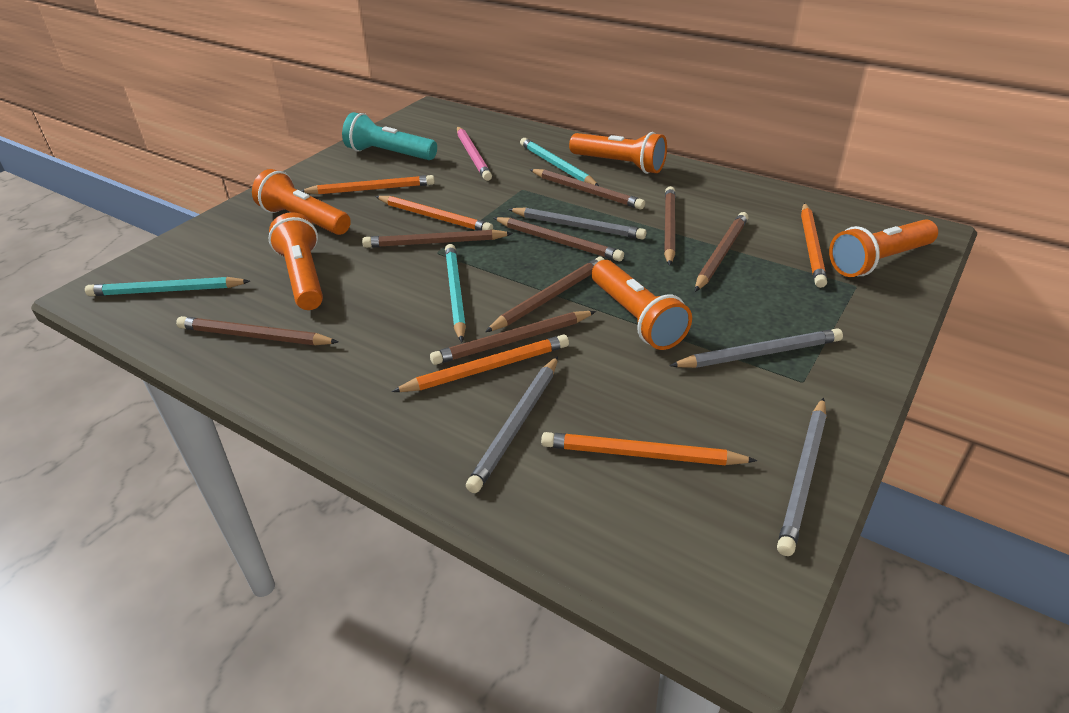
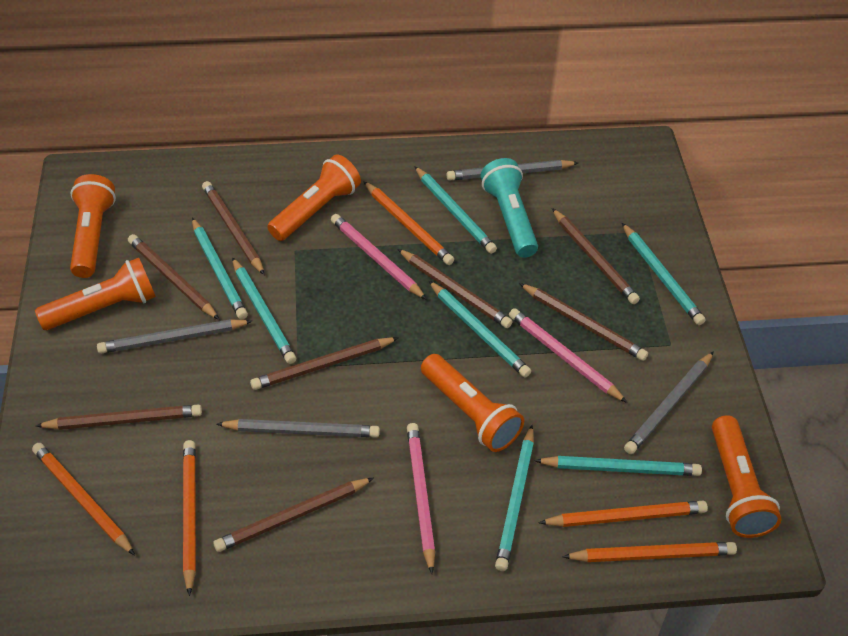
pink pencil: 1 -> 3
turquoise pencil: 3 -> 7

